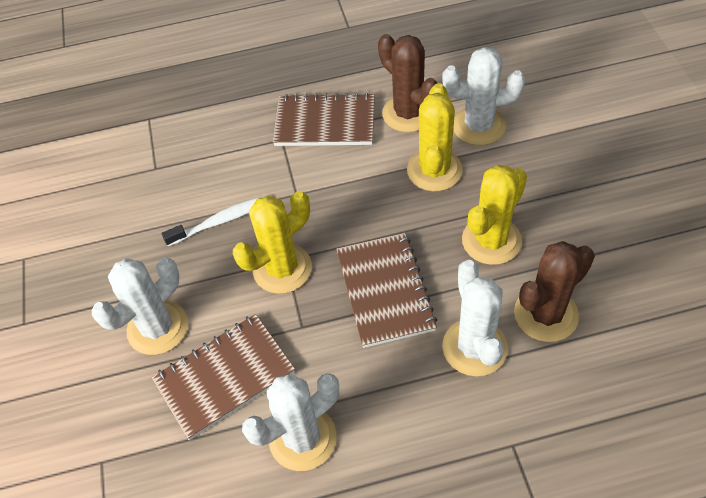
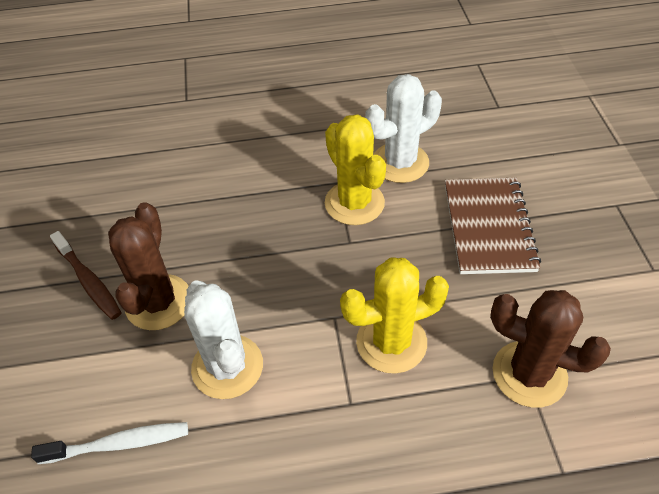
brown notebook: 3 -> 1
brown toothbrush: 0 -> 1
white cactus: 4 -> 2
yellow cactus: 3 -> 2

